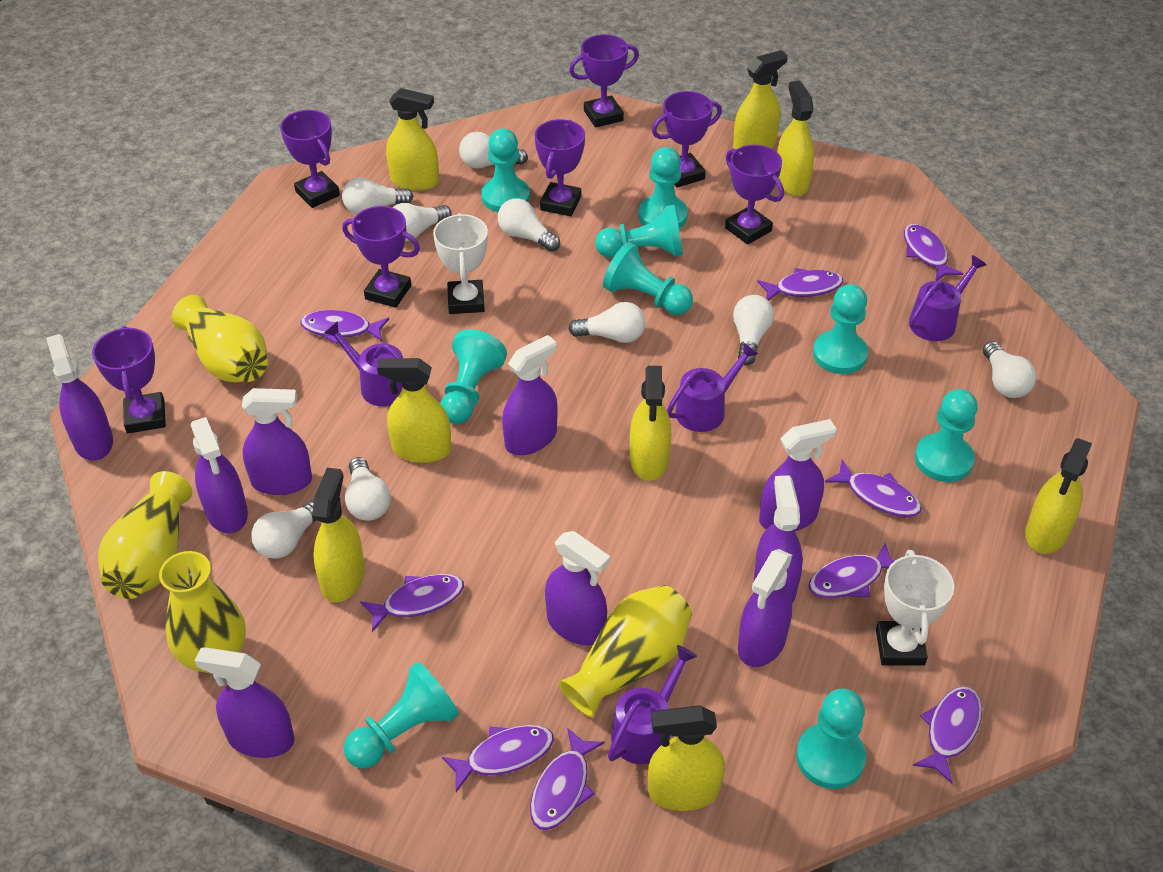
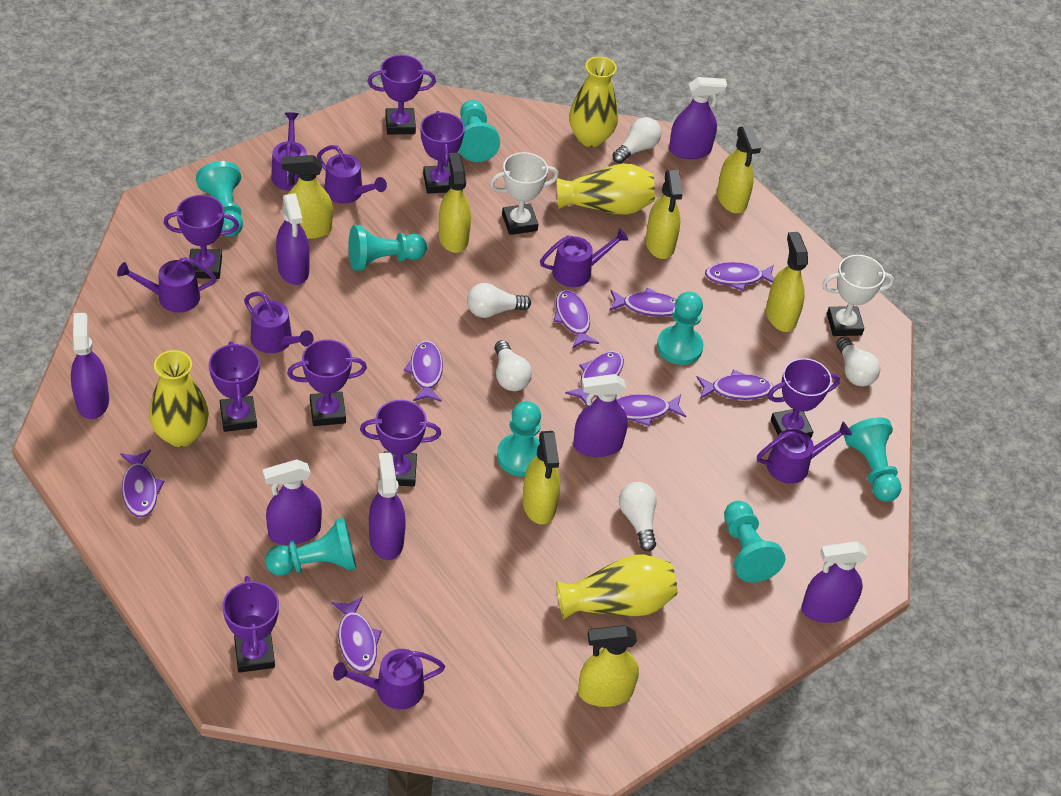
purple spray bottle: 9 -> 7
purple trophy: 7 -> 8
purple watering can: 4 -> 7
turquoise pawn: 9 -> 8
white light bulb: 9 -> 5
yellow spray bottle: 8 -> 7

